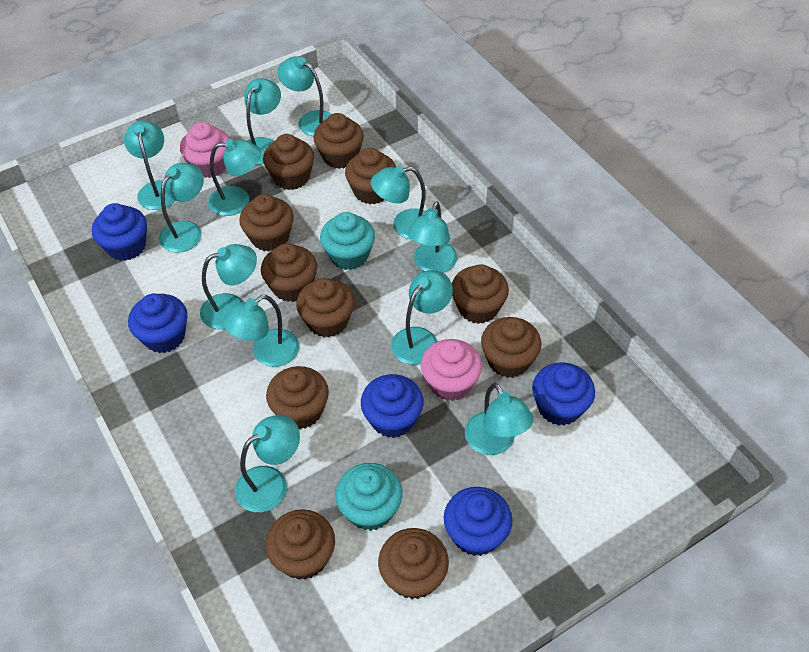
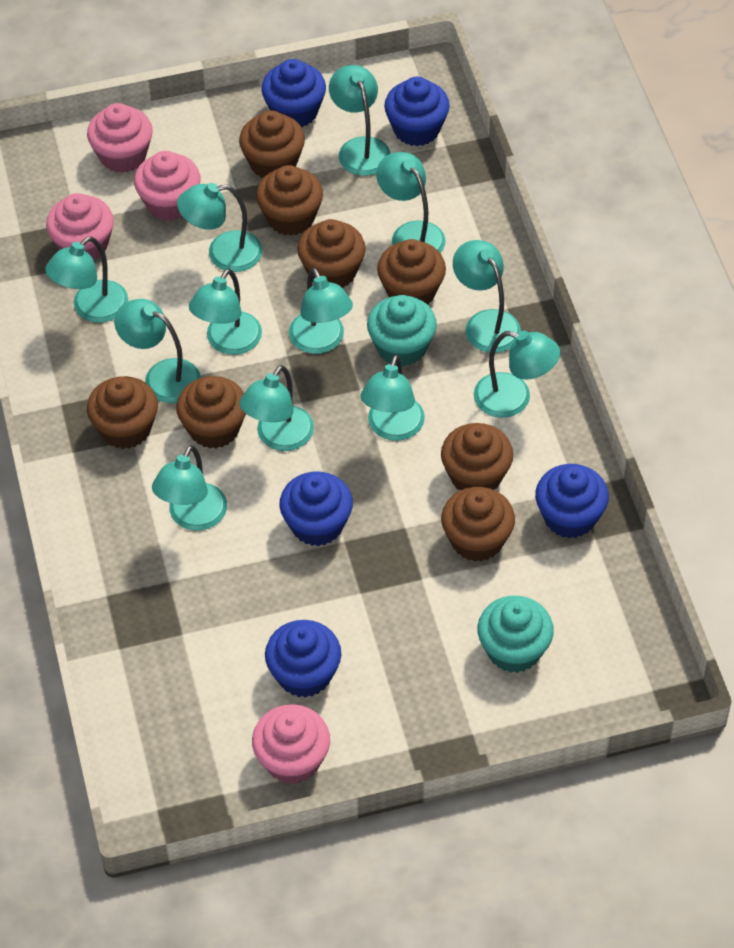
brown cupcake: 11 -> 8
pink cupcake: 2 -> 4

